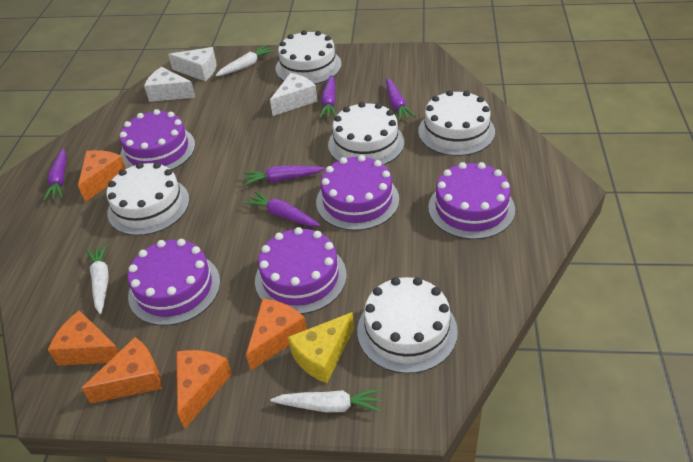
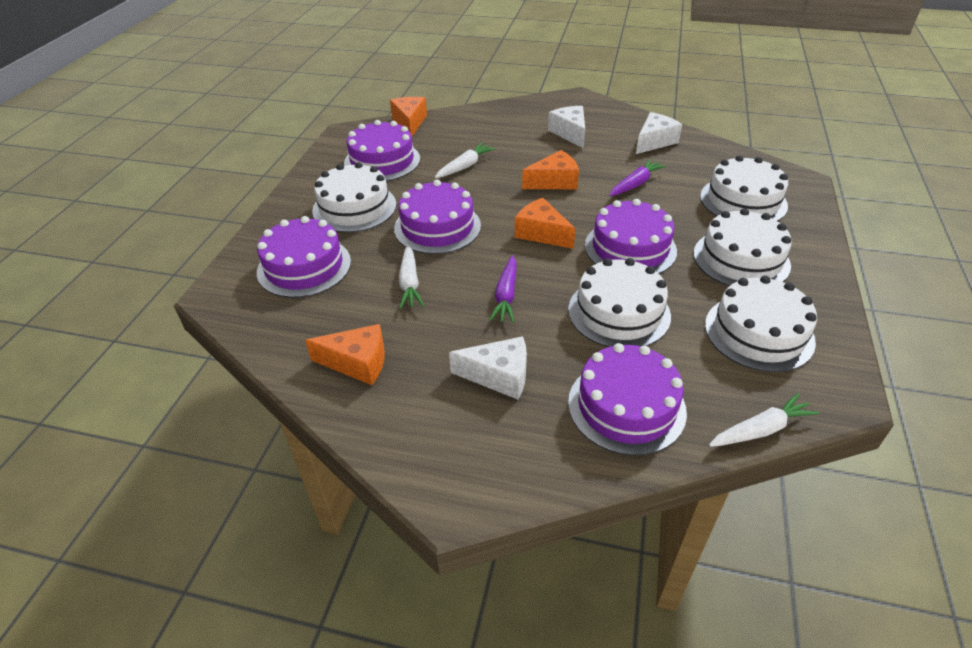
orange cheese: 5 -> 4
purple carrot: 5 -> 2
yellow cheese: 1 -> 0

